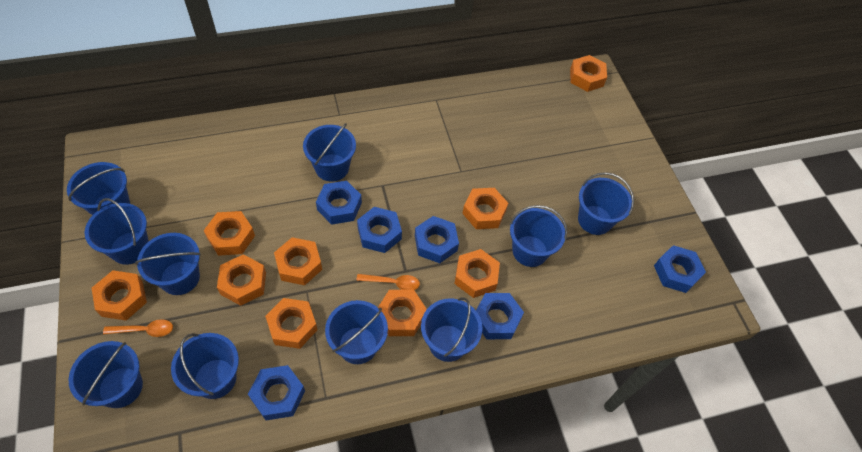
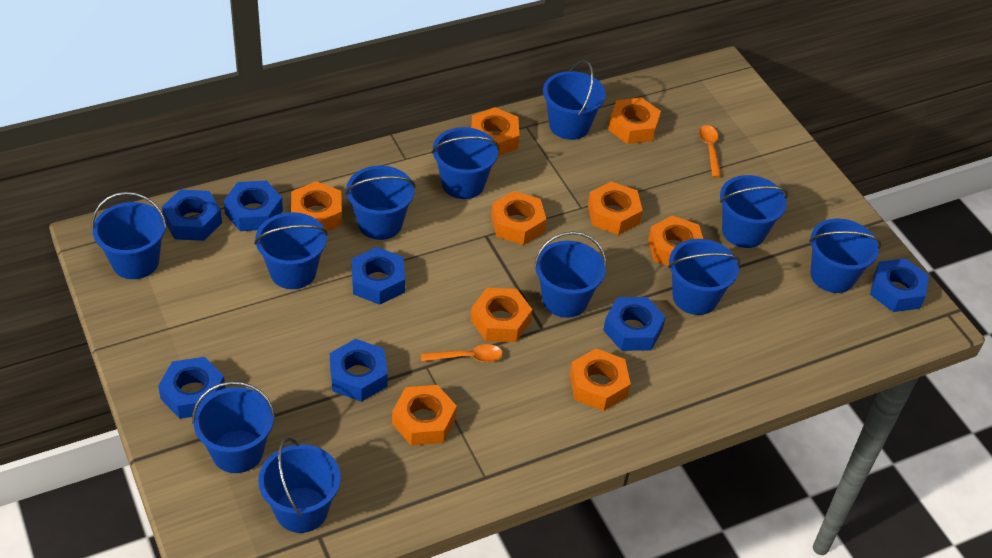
blue bucket: 10 -> 11
blue nut: 6 -> 7

